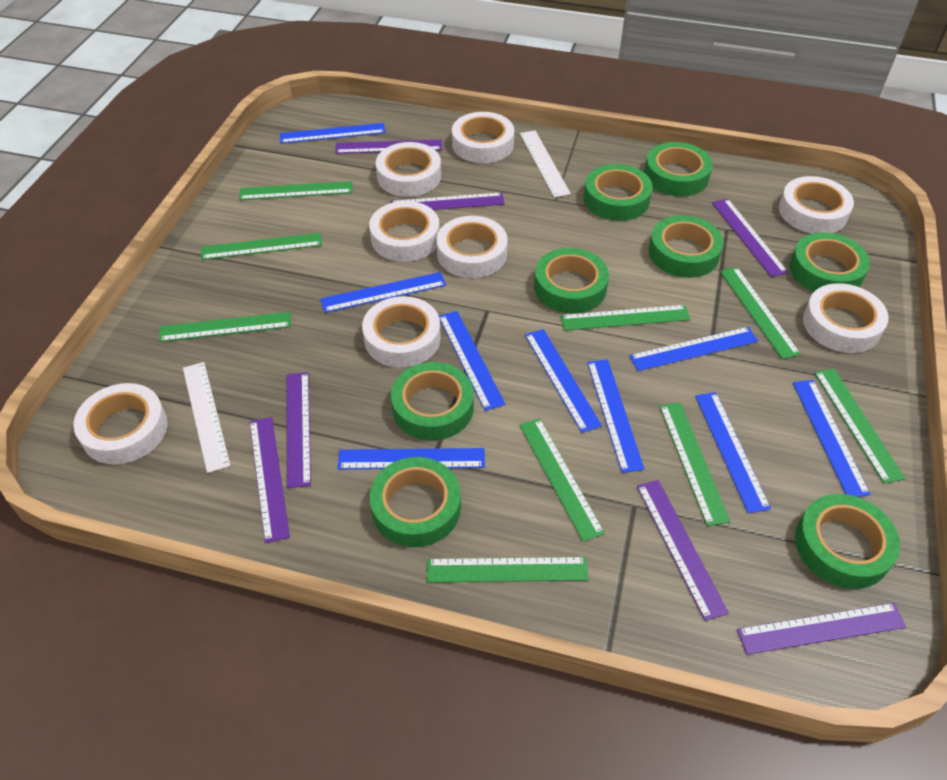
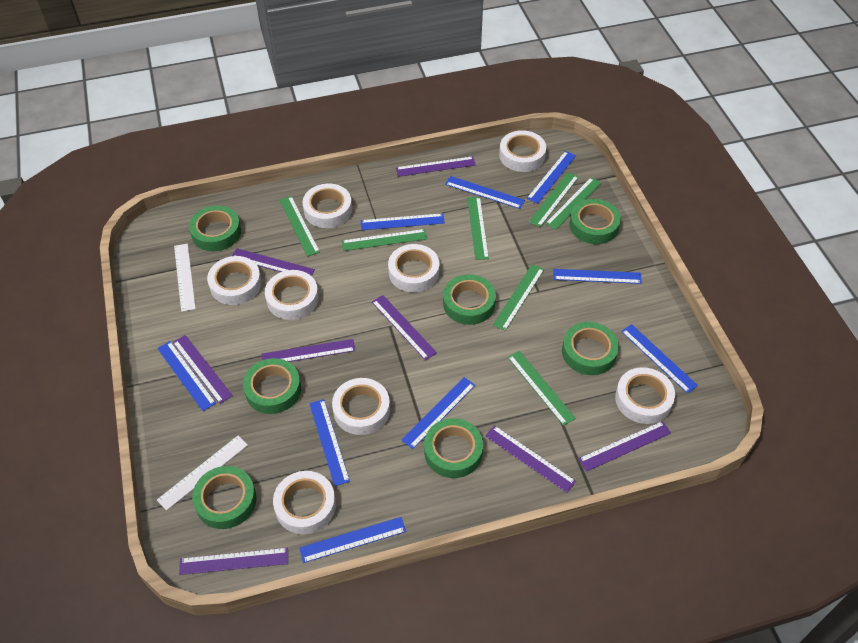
green ruler: 9 -> 7
green tape: 8 -> 7
purple ruler: 7 -> 8

